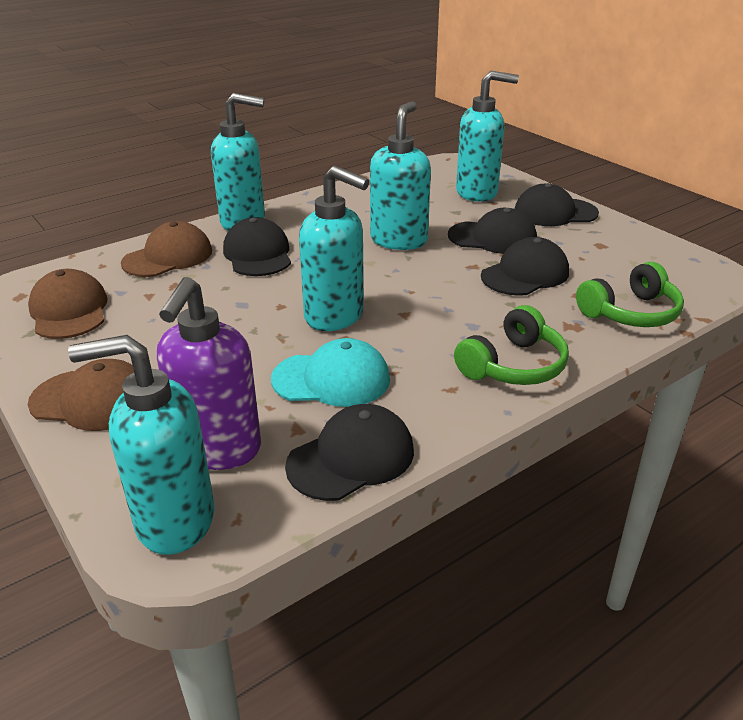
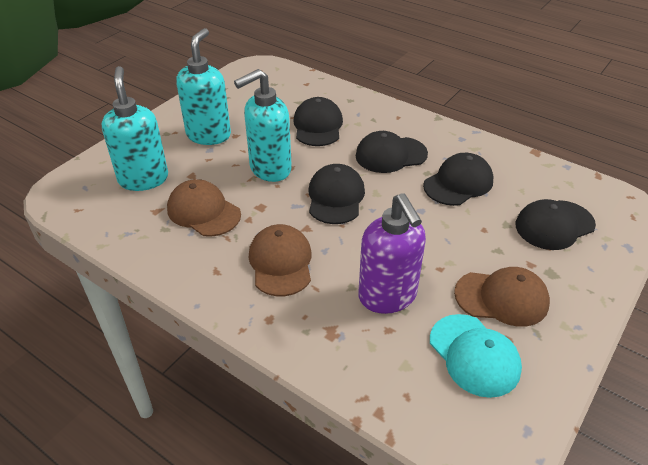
green headphones: 2 -> 0
turquoise soap dispenser: 5 -> 3

